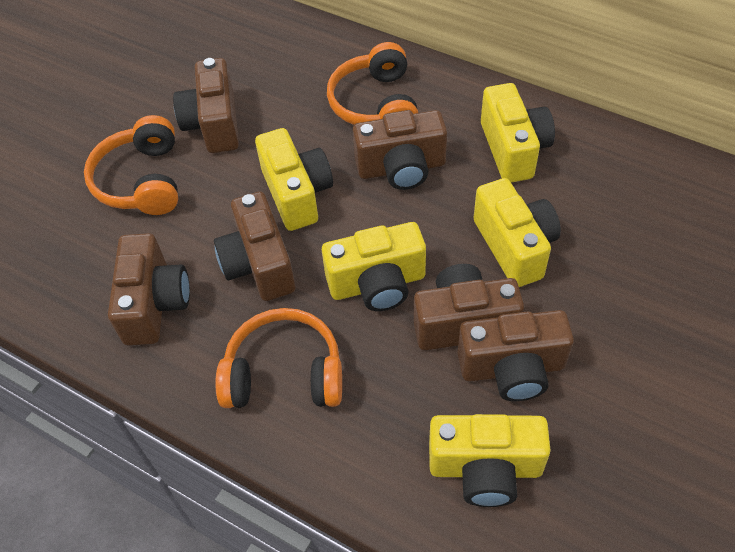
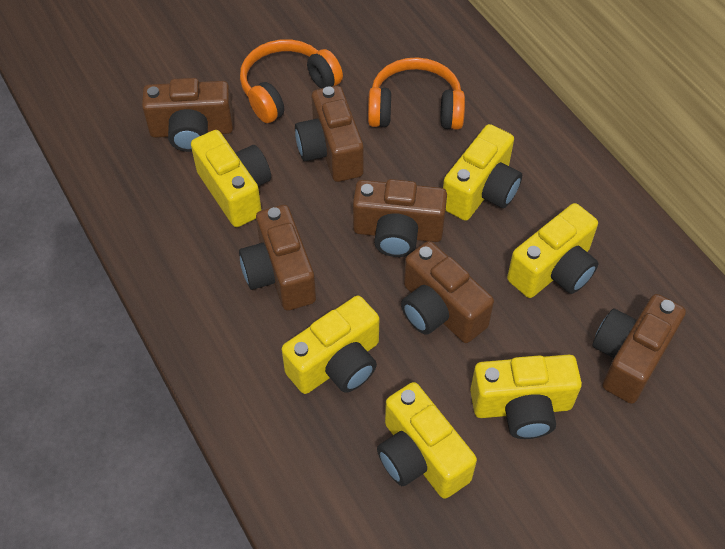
orange headphones: 3 -> 2
yellow camera: 5 -> 6

